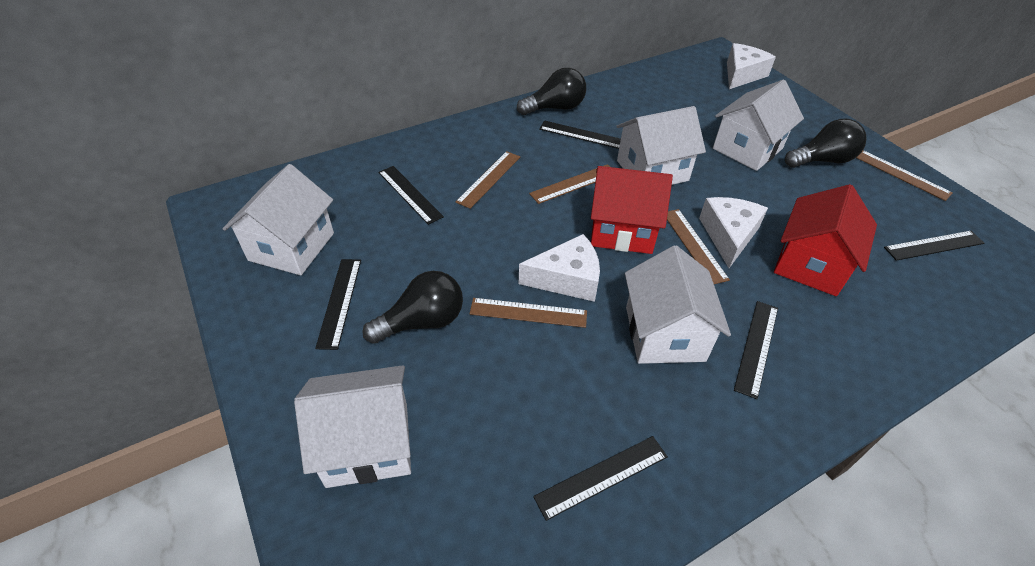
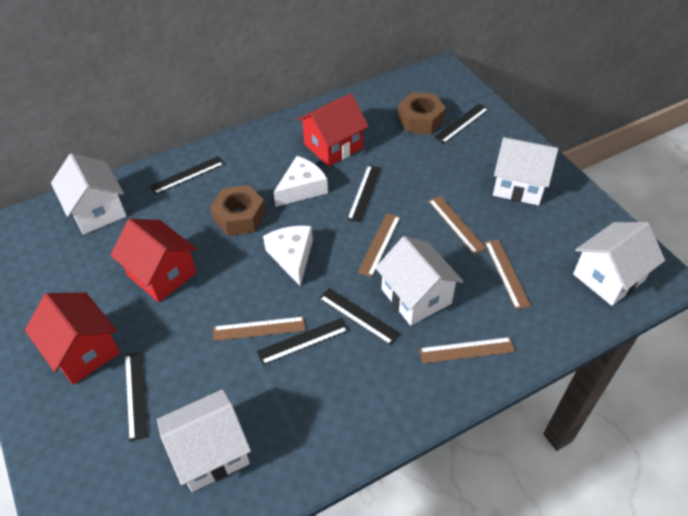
black light bulb: 3 -> 0
brown nut: 0 -> 2
red house: 2 -> 3
white cheese: 3 -> 2

